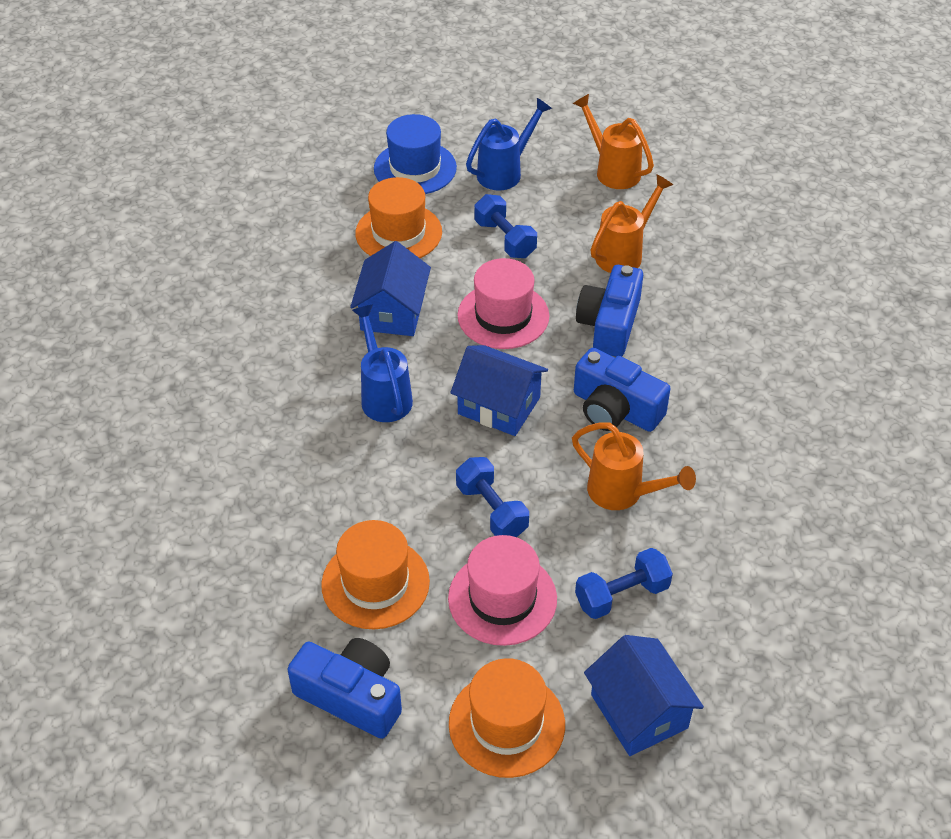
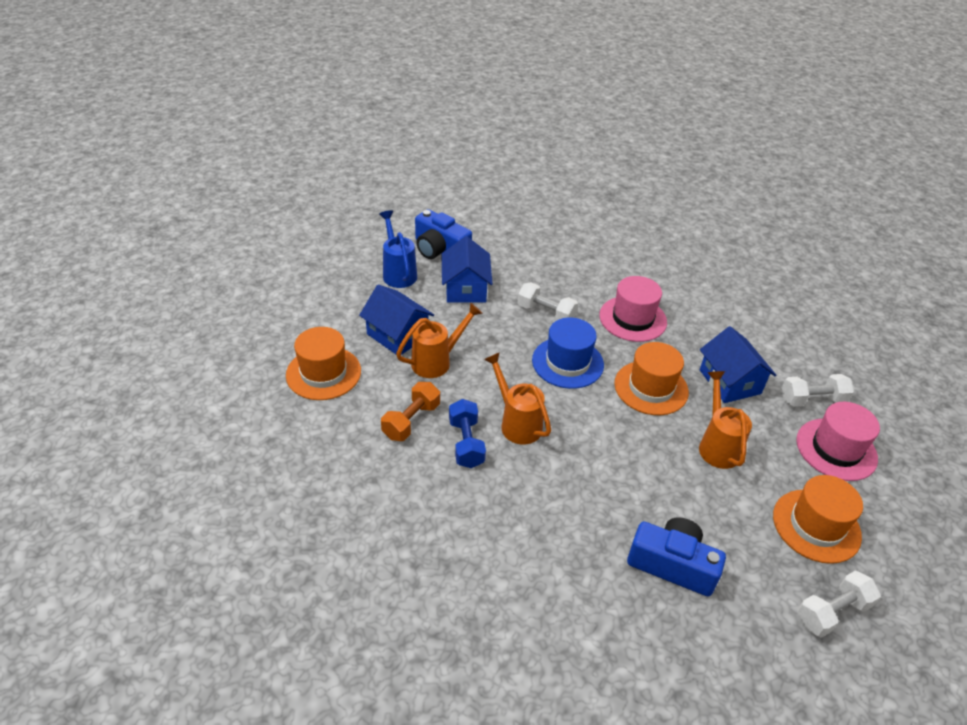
blue camera: 3 -> 2
blue dumbbell: 3 -> 1
blue watering can: 2 -> 1
orange dumbbell: 0 -> 1
white dumbbell: 0 -> 3

